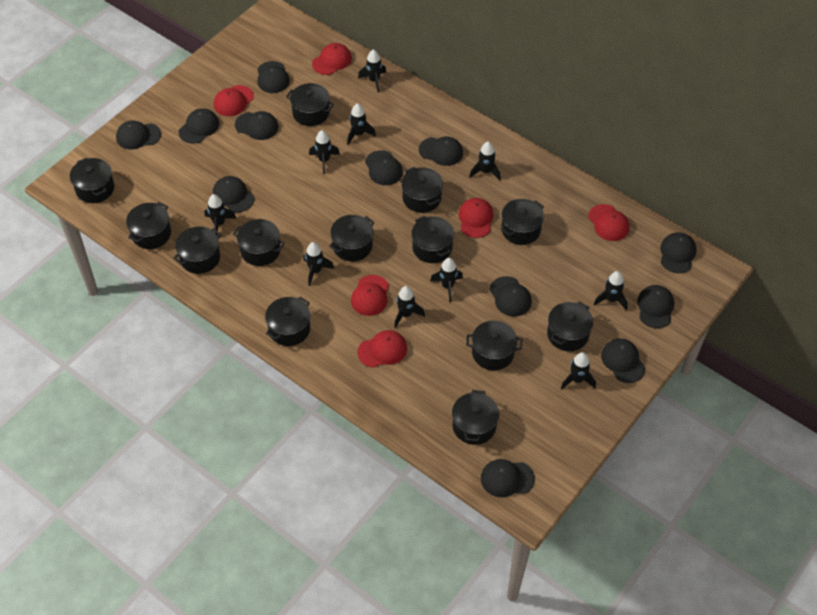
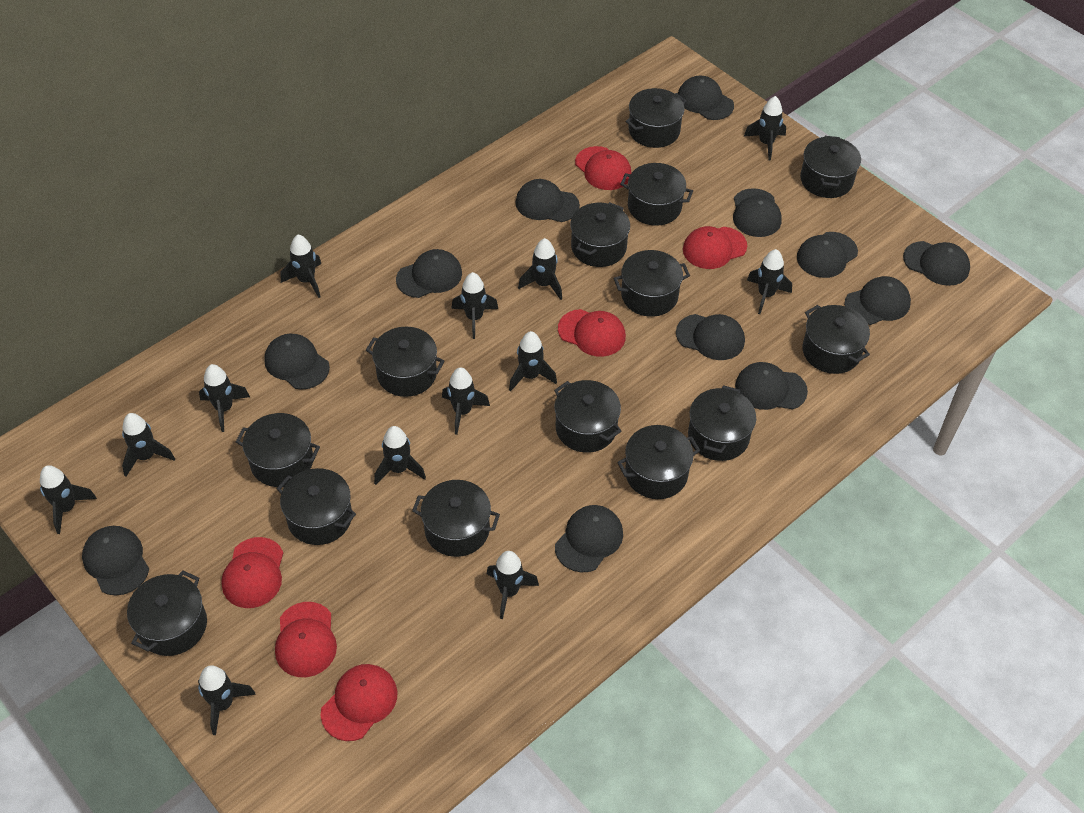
black pot: 13 -> 14
black rocket: 10 -> 13

